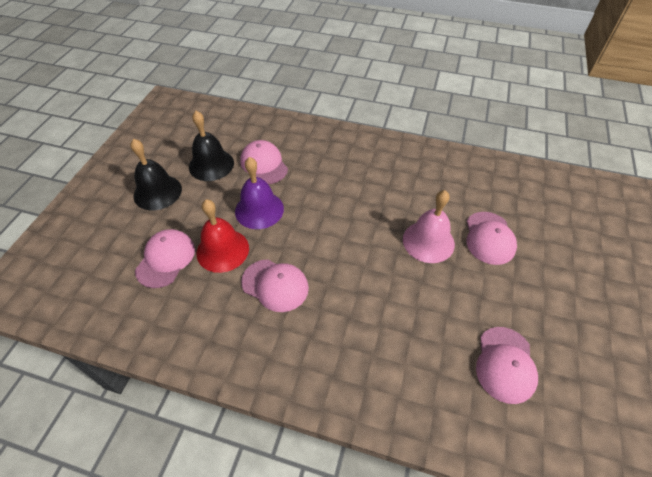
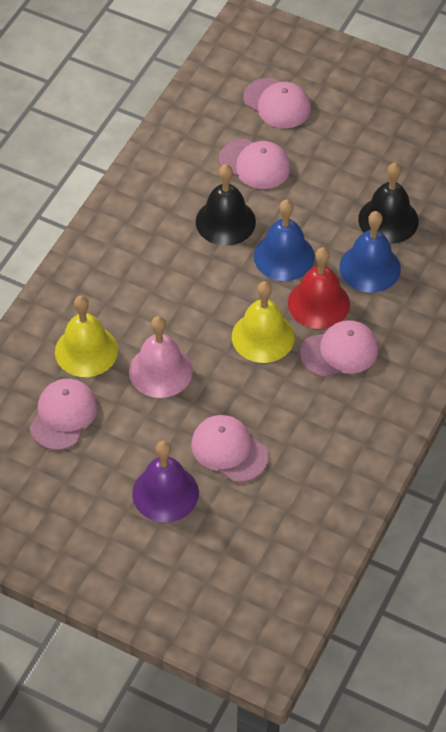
blue bell: 0 -> 2
yellow bell: 0 -> 2

